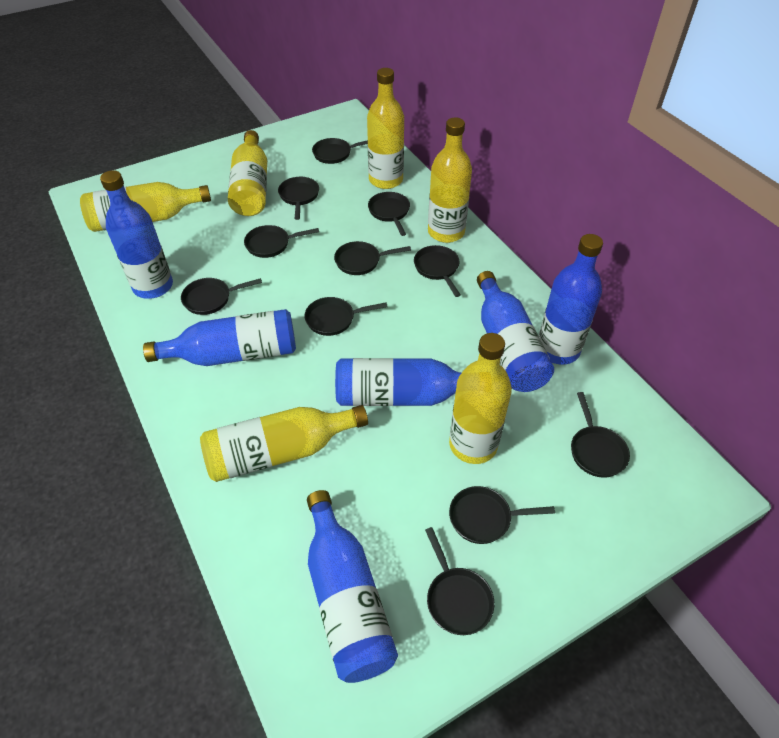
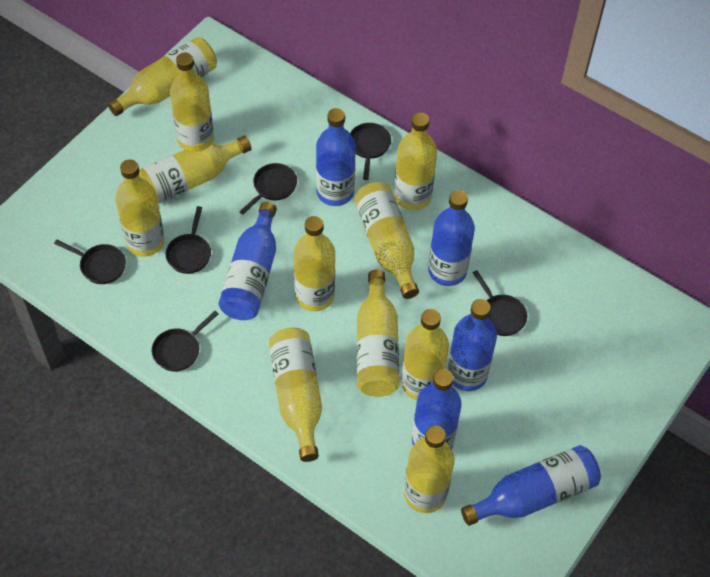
black pan: 11 -> 6
yellow bottle: 6 -> 11

